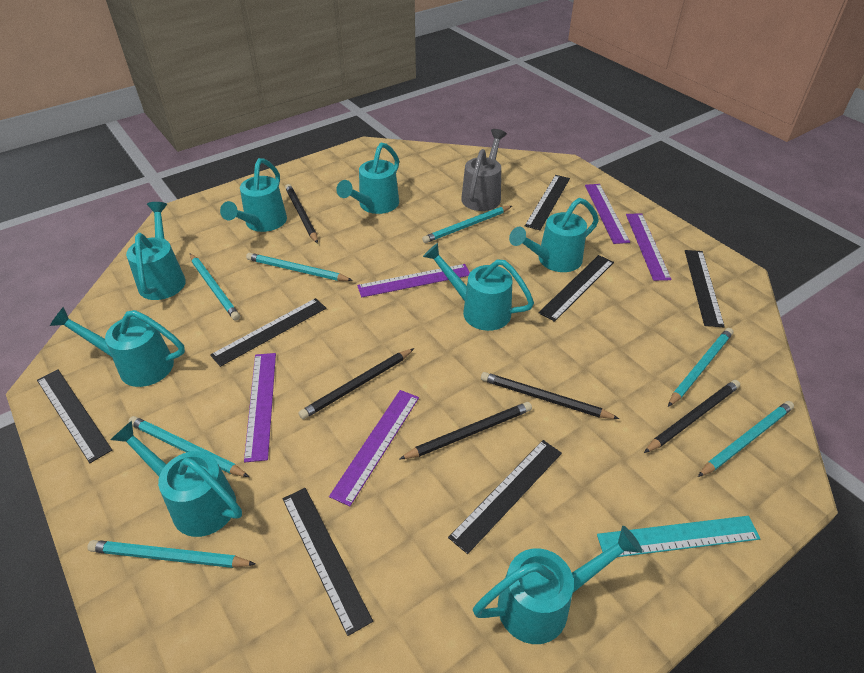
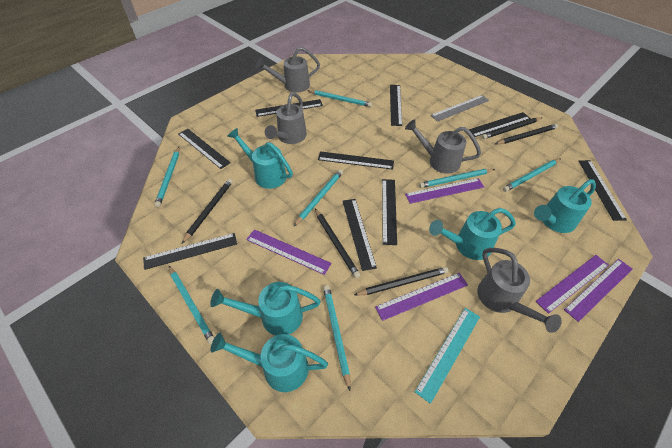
black ruler: 7 -> 9
grey ruler: 0 -> 1
grey watering can: 1 -> 4
turquoise watering can: 8 -> 5

